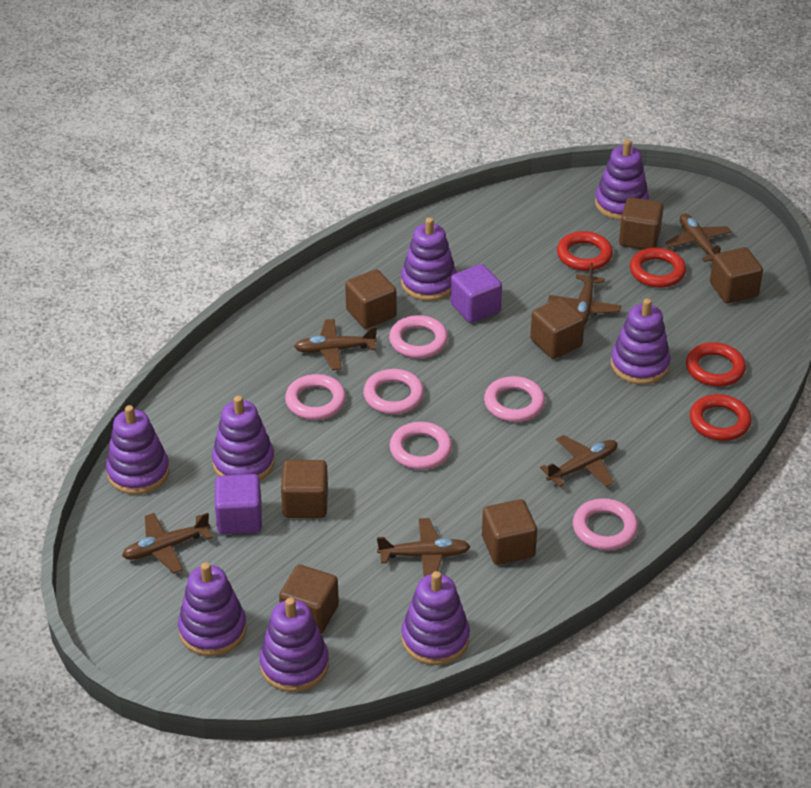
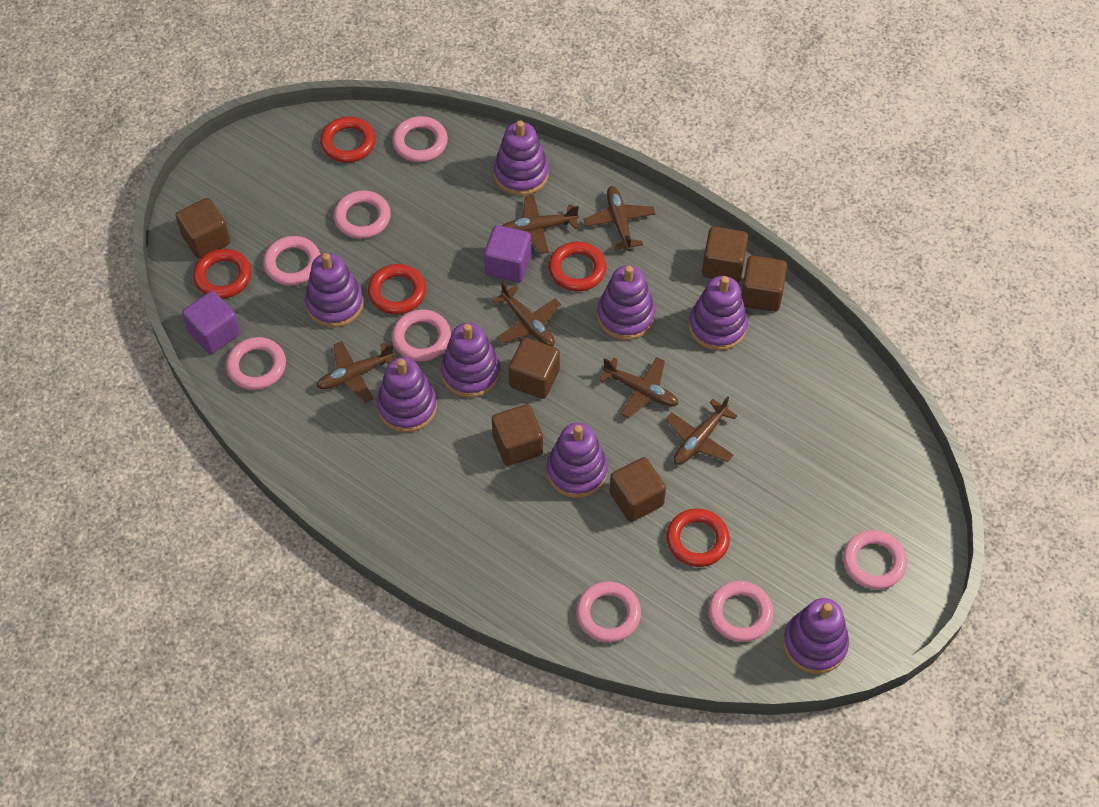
brown cube: 7 -> 6
pink ring: 6 -> 8
red ring: 4 -> 5

